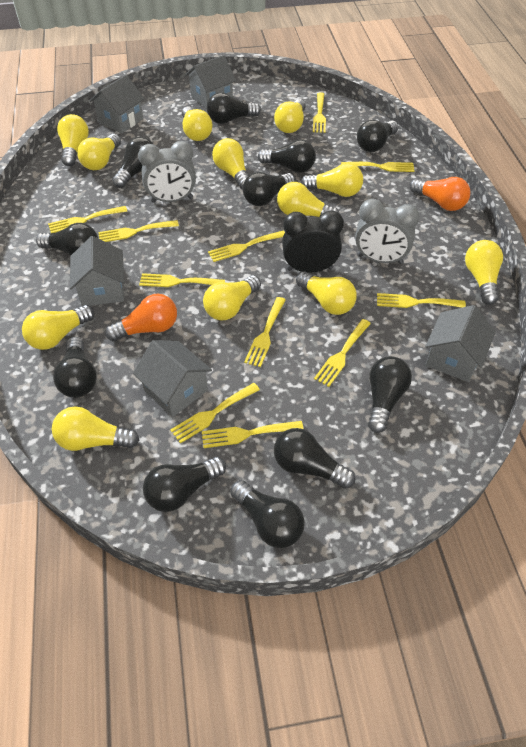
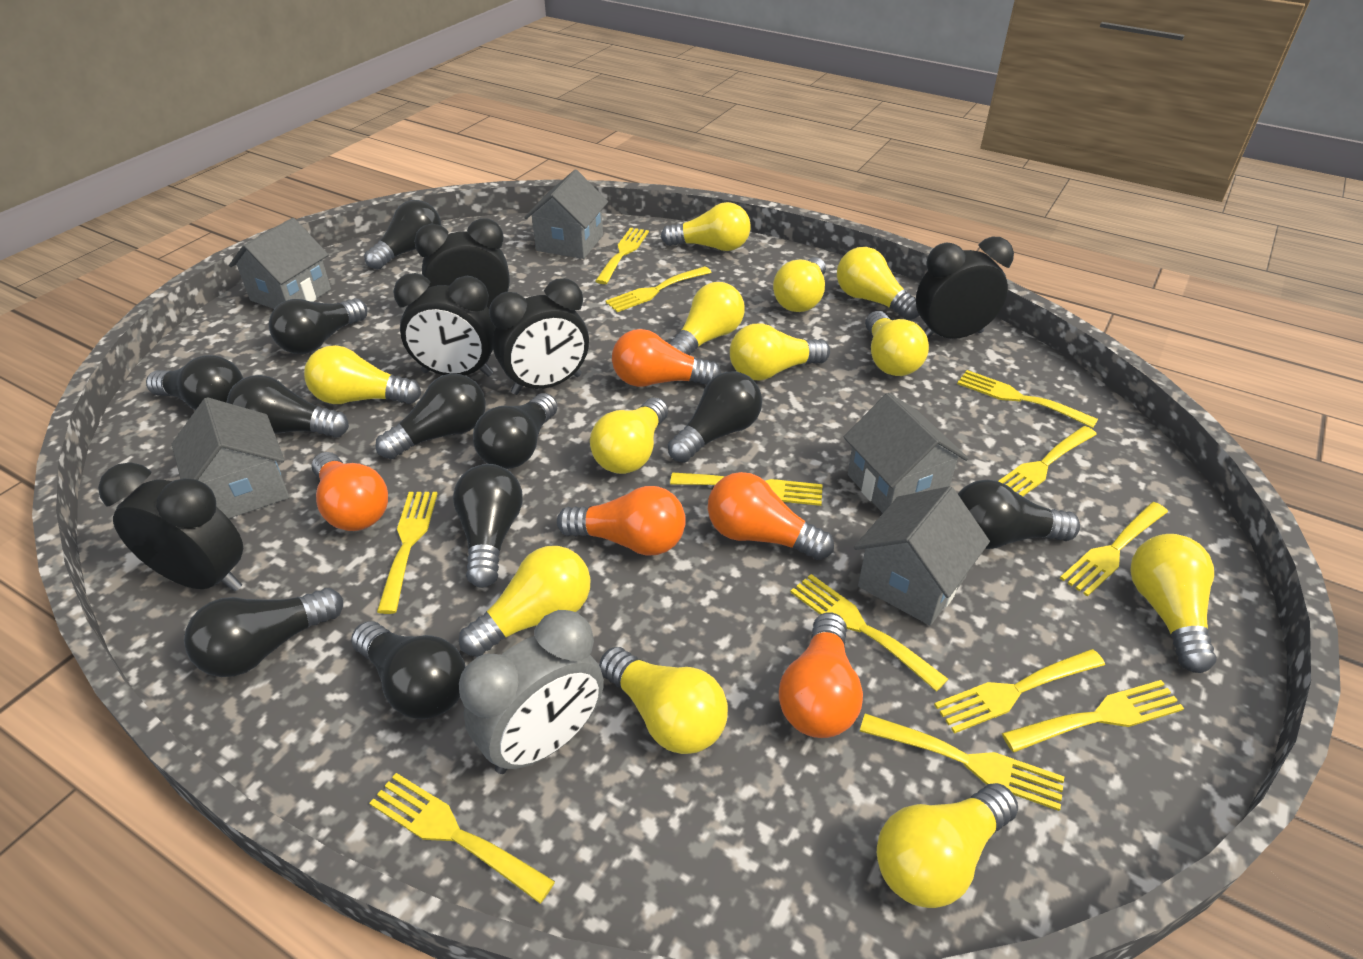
black clock: 1 -> 5
grey clock: 2 -> 1
orange light bulb: 2 -> 5
yellow fork: 11 -> 12

